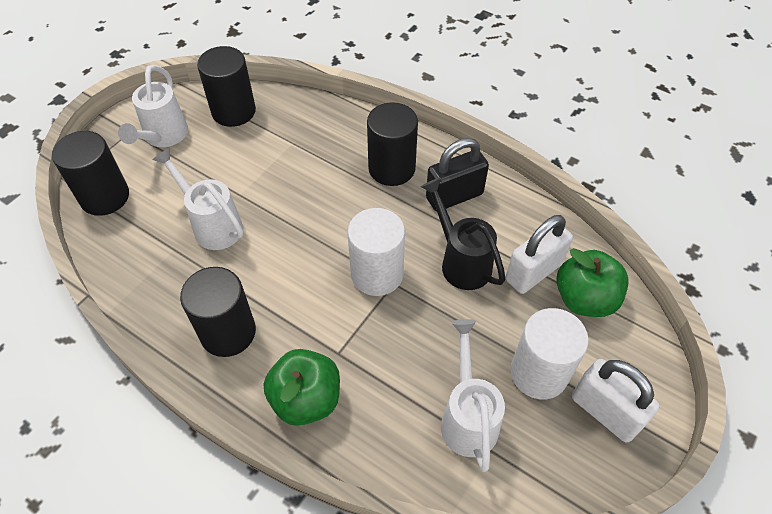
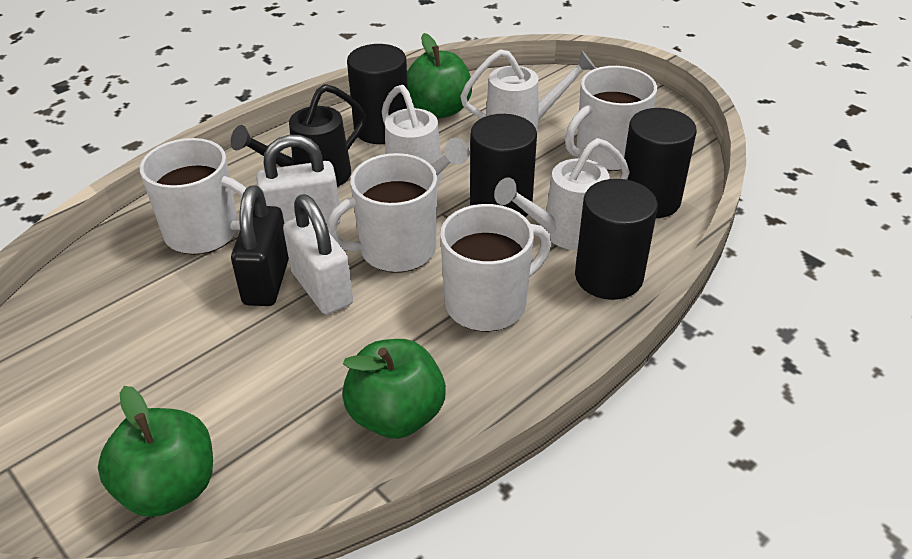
green apple: 2 -> 3
white cylinder: 2 -> 0
white mug: 0 -> 4

